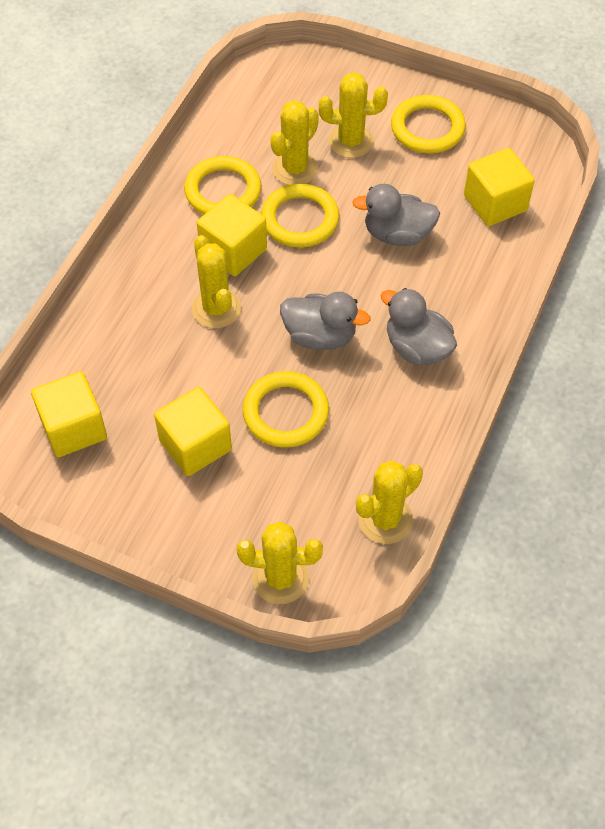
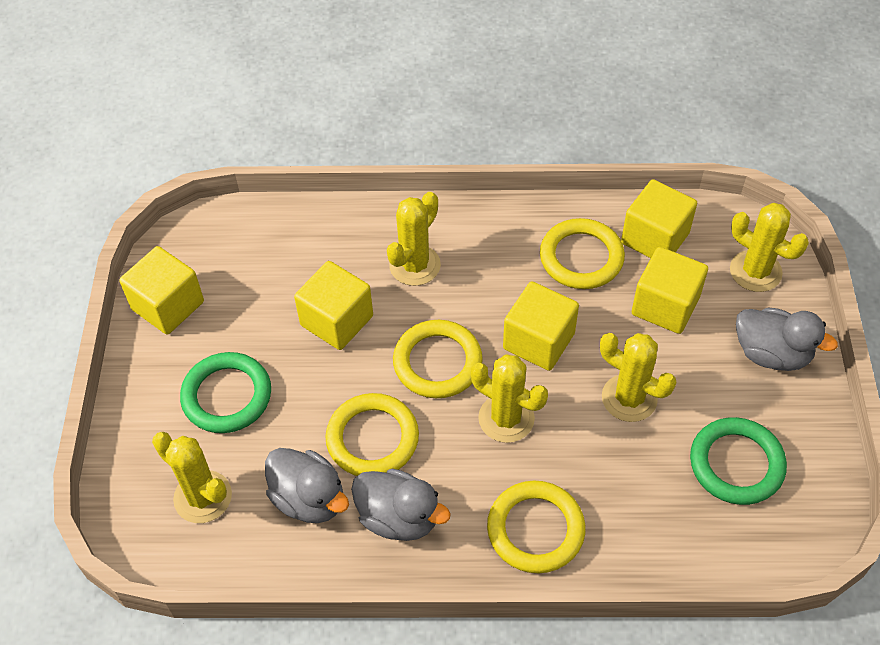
green ring: 0 -> 2
yellow cube: 4 -> 5

